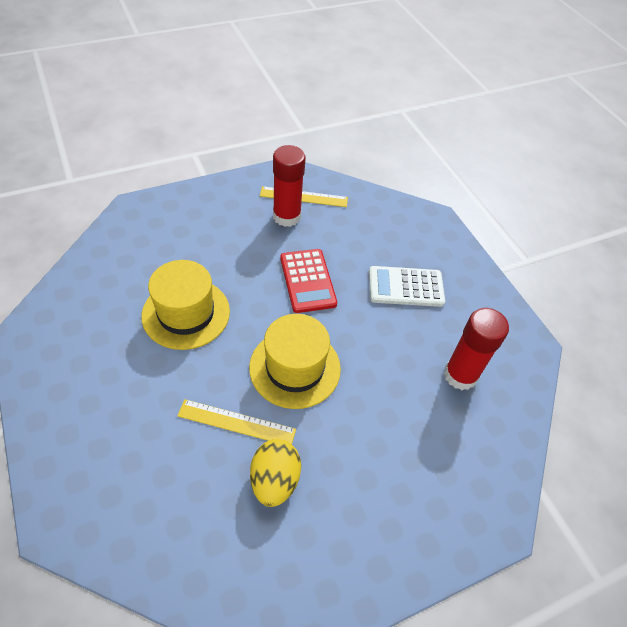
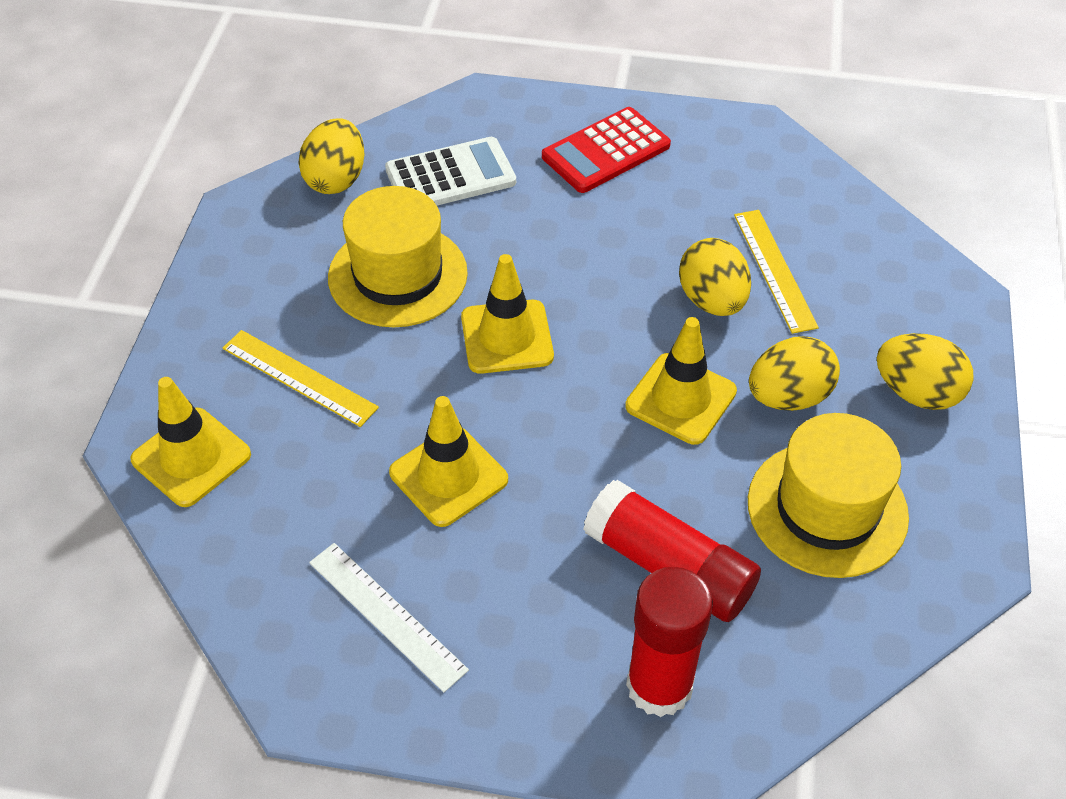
white ruler: 0 -> 1
yellow egg: 1 -> 4
yellow traffic cone: 0 -> 4

